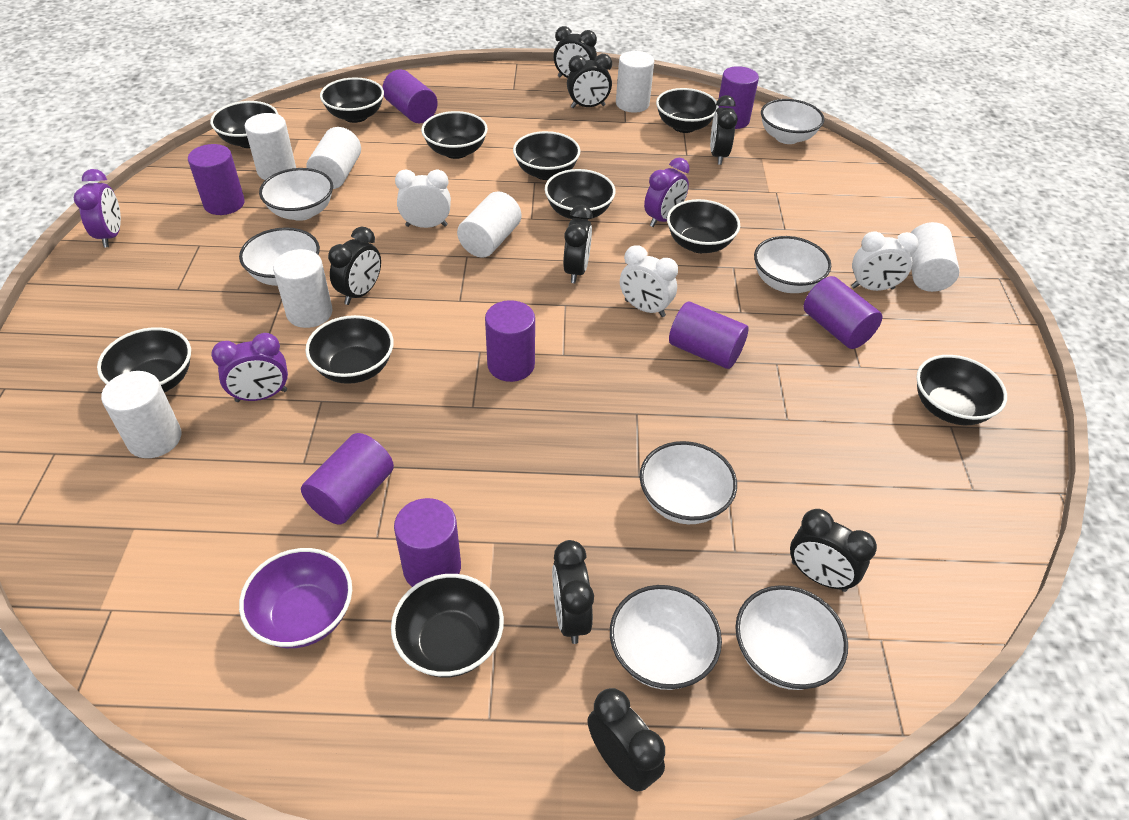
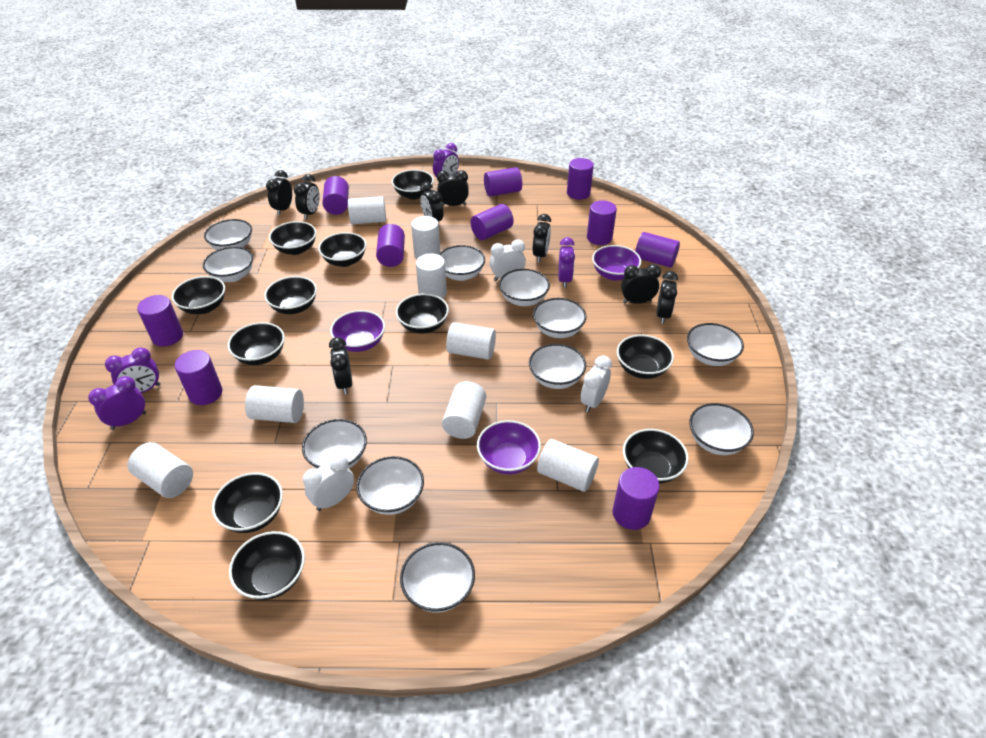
purple bowl: 1 -> 3
purple clock: 3 -> 4
purple cylinder: 8 -> 10
white bowl: 7 -> 11
white cylinder: 7 -> 8

